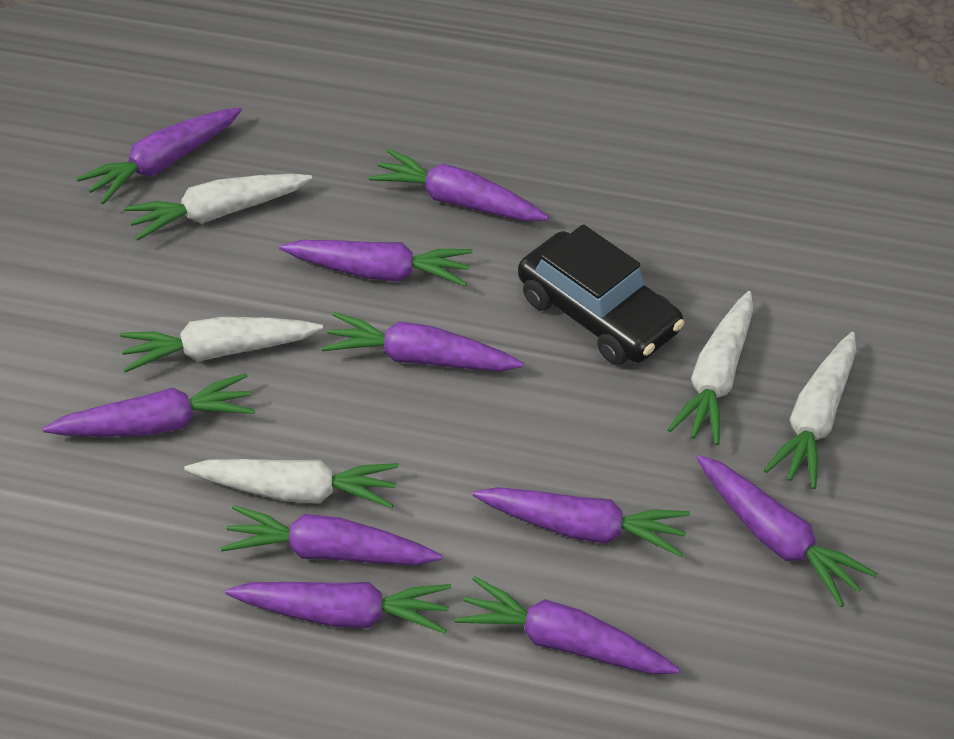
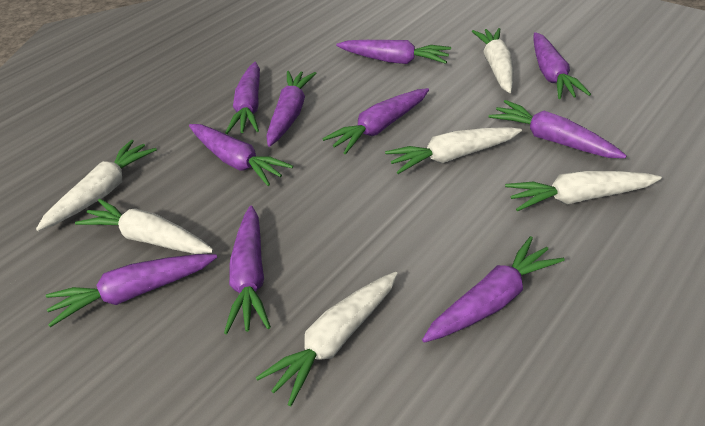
black car: 1 -> 0
white carrot: 5 -> 6

